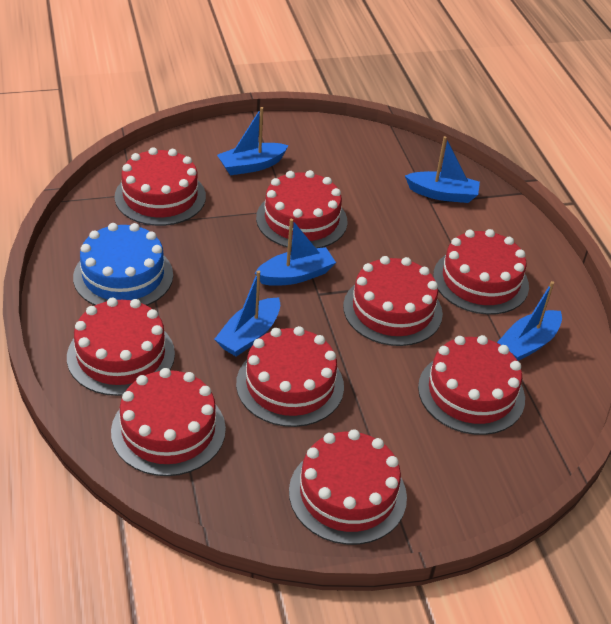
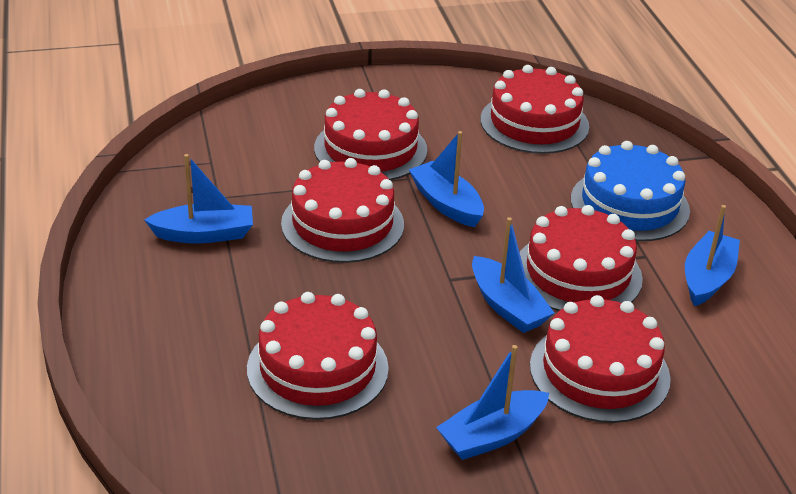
red cake: 9 -> 6

